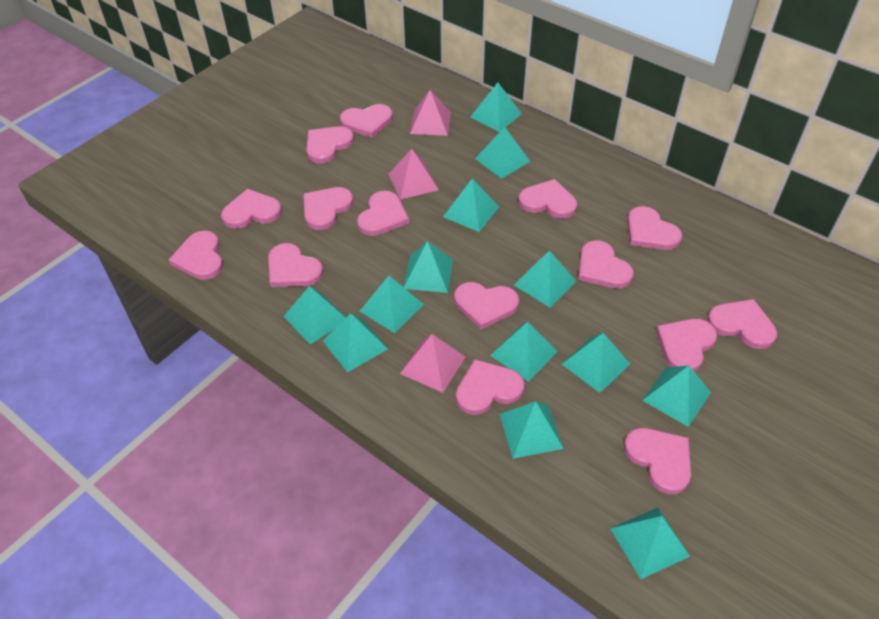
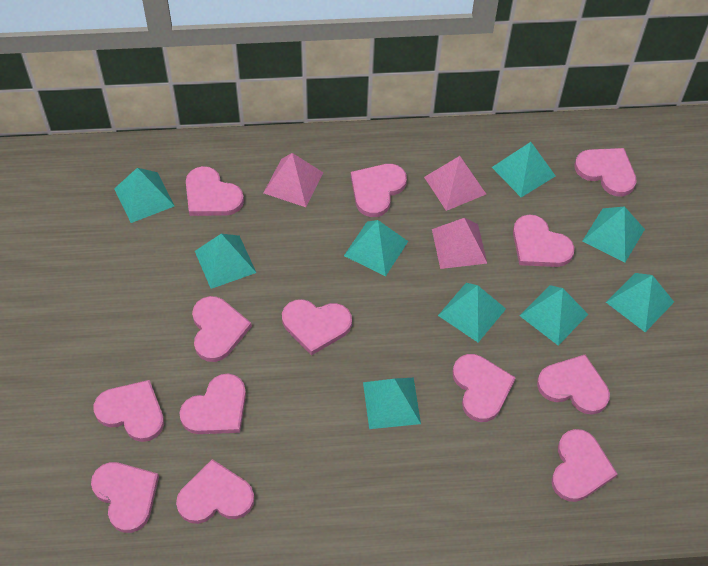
pink heart: 15 -> 13
turquoise pyramid: 13 -> 9

